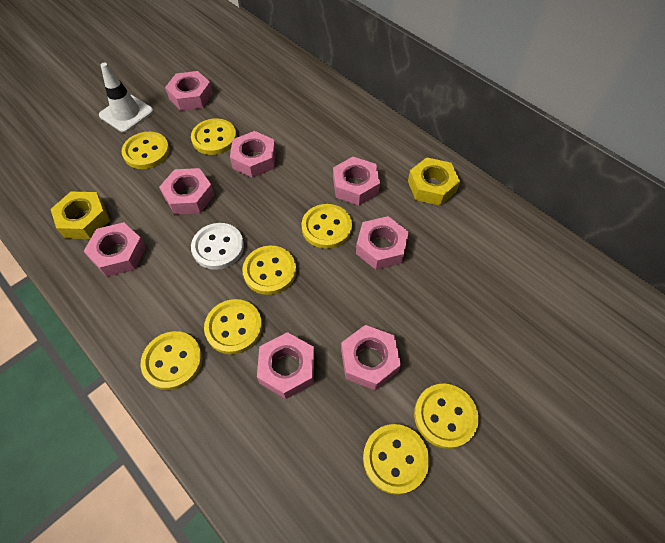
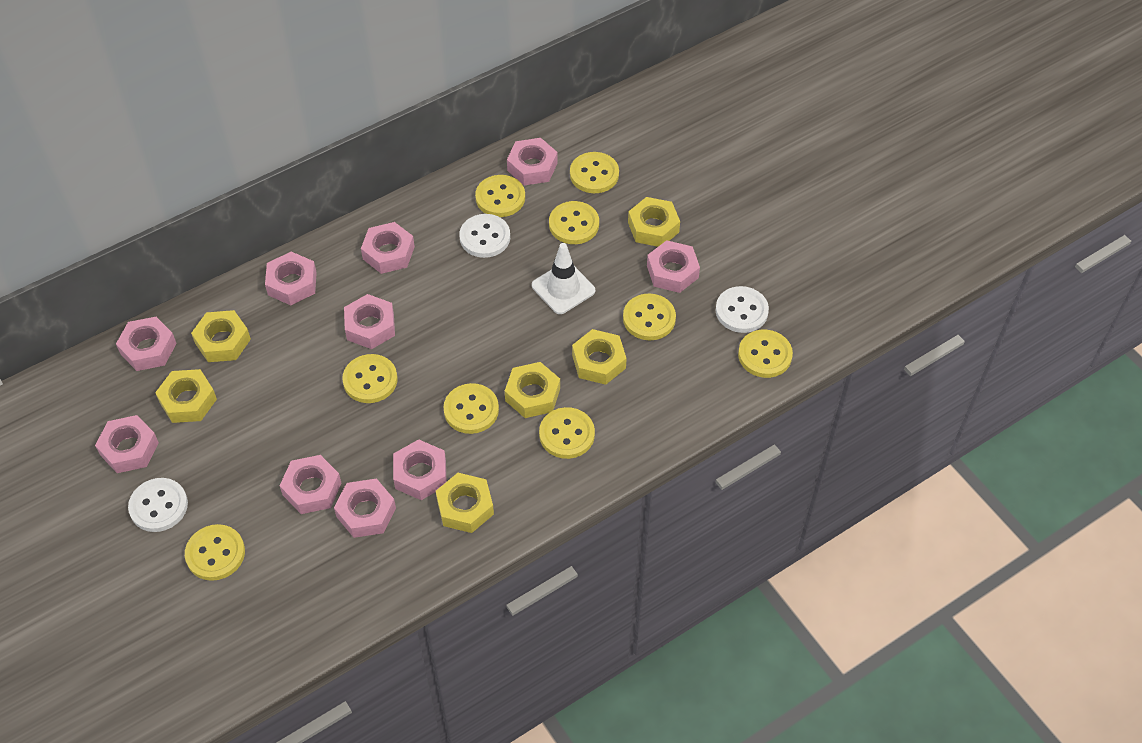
pink nut: 8 -> 10
white button: 1 -> 3
yellow button: 8 -> 9
yellow nut: 2 -> 6

